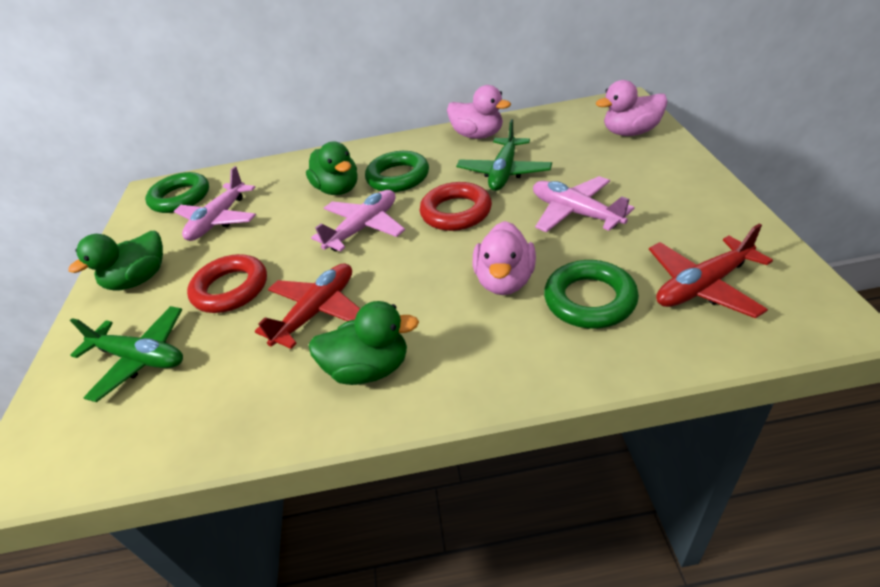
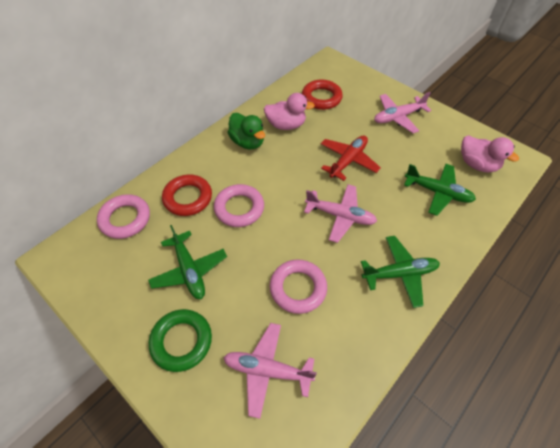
green duck: 3 -> 1
green plane: 2 -> 3
green ring: 3 -> 1
pink duck: 3 -> 2
pink ring: 0 -> 3
red plane: 2 -> 1

